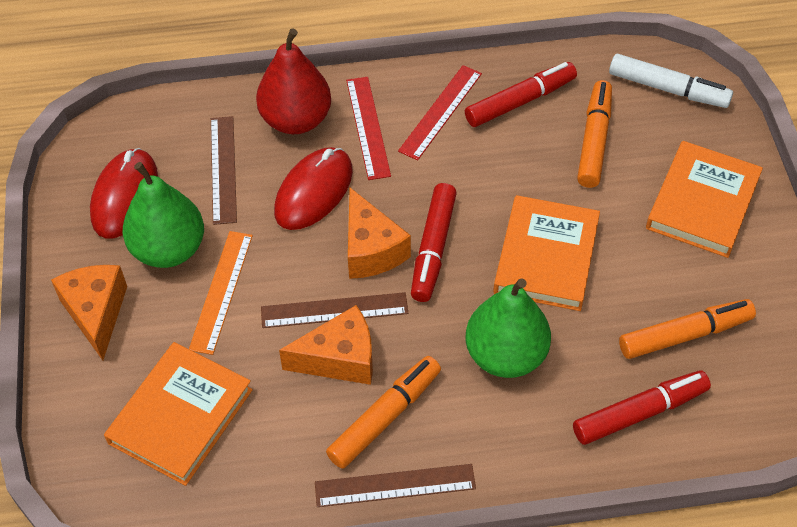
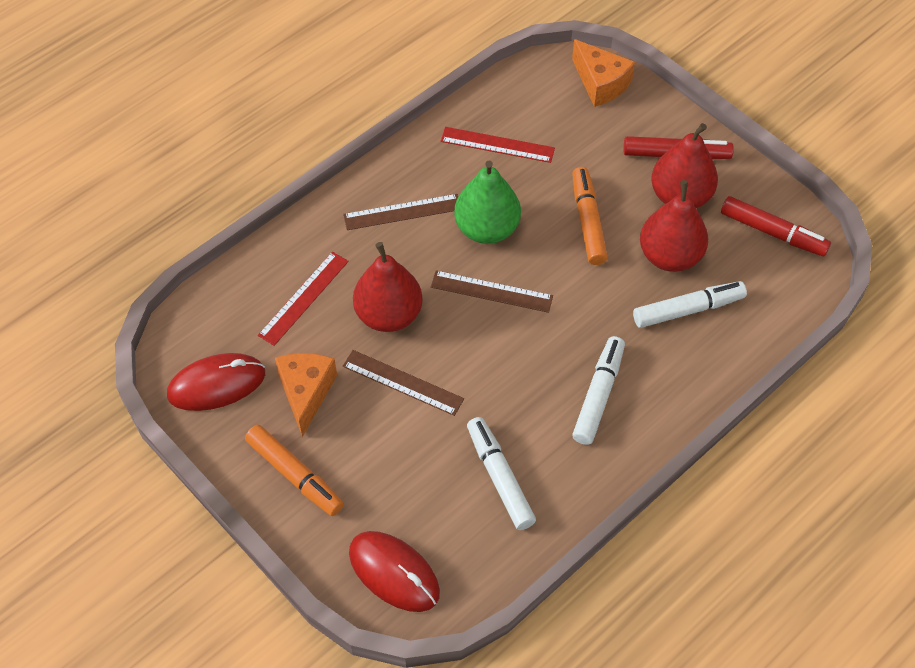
green pear: 2 -> 1
orange book: 3 -> 0
orange cheese: 3 -> 2
orange marker: 3 -> 2
orange ruler: 1 -> 0
red marker: 3 -> 2
red pear: 1 -> 3
white marker: 1 -> 3

